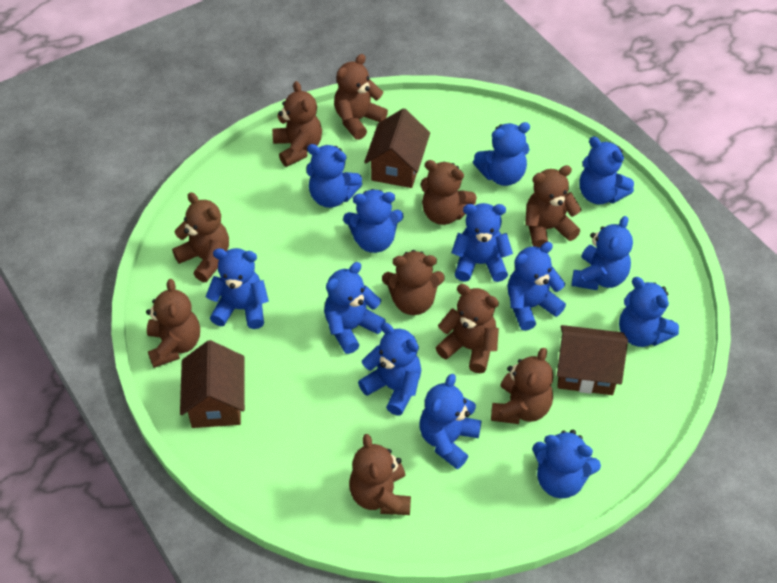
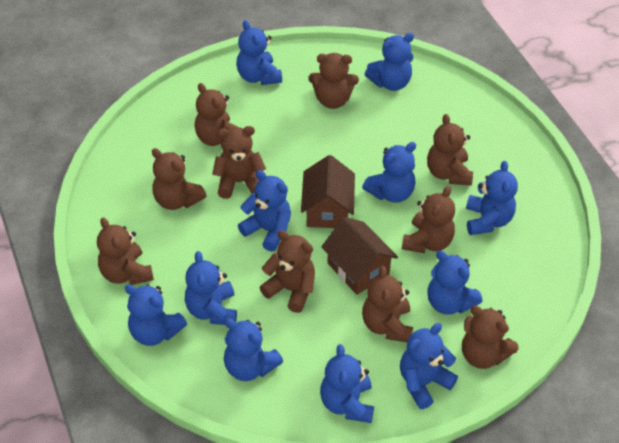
blue teddy bear: 13 -> 11
brown house: 3 -> 2

